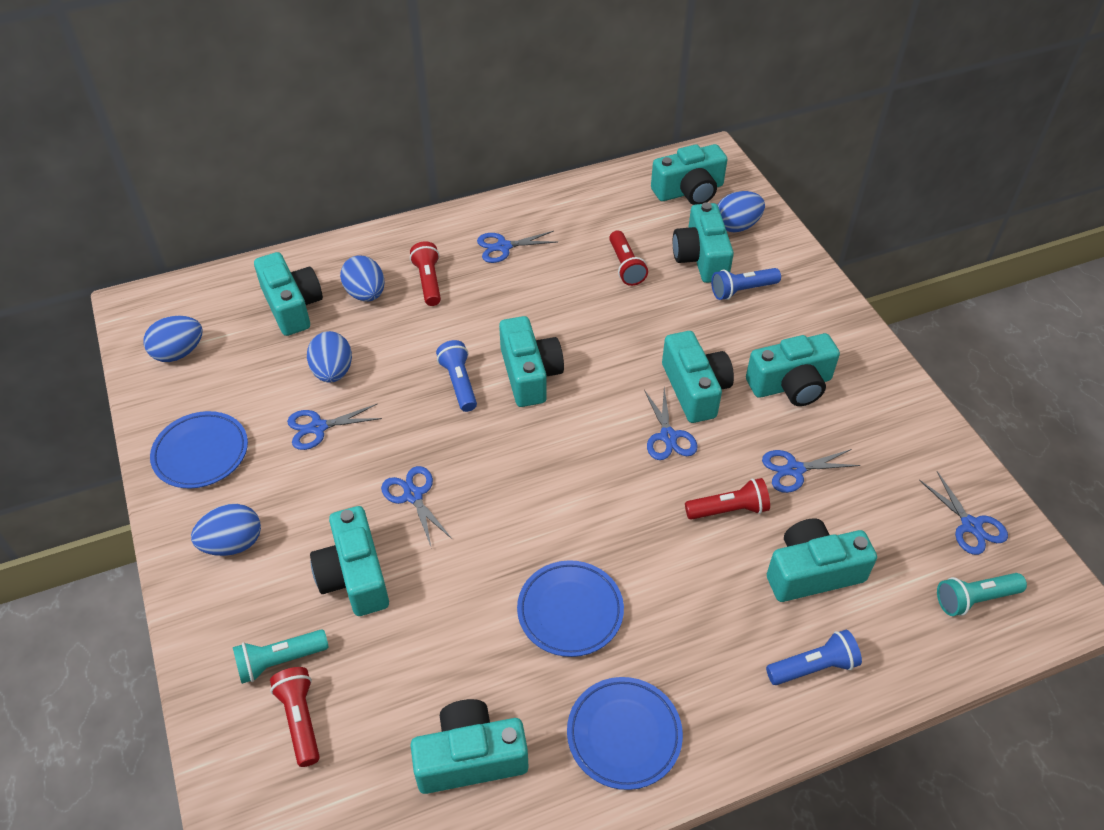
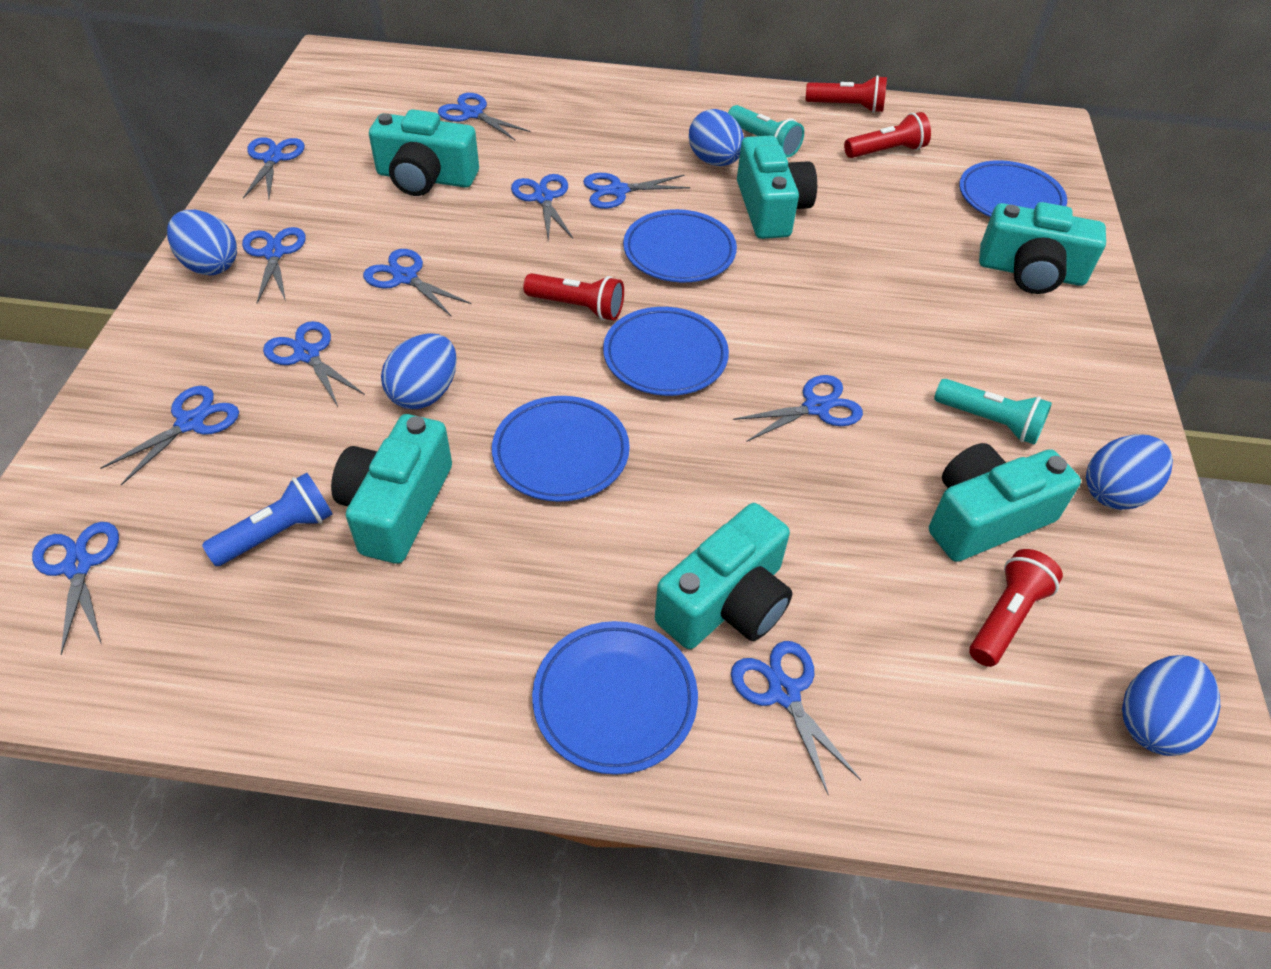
blue flashlight: 3 -> 1
blue plate: 3 -> 5
blue scissors: 6 -> 11
turquoise camera: 9 -> 6

